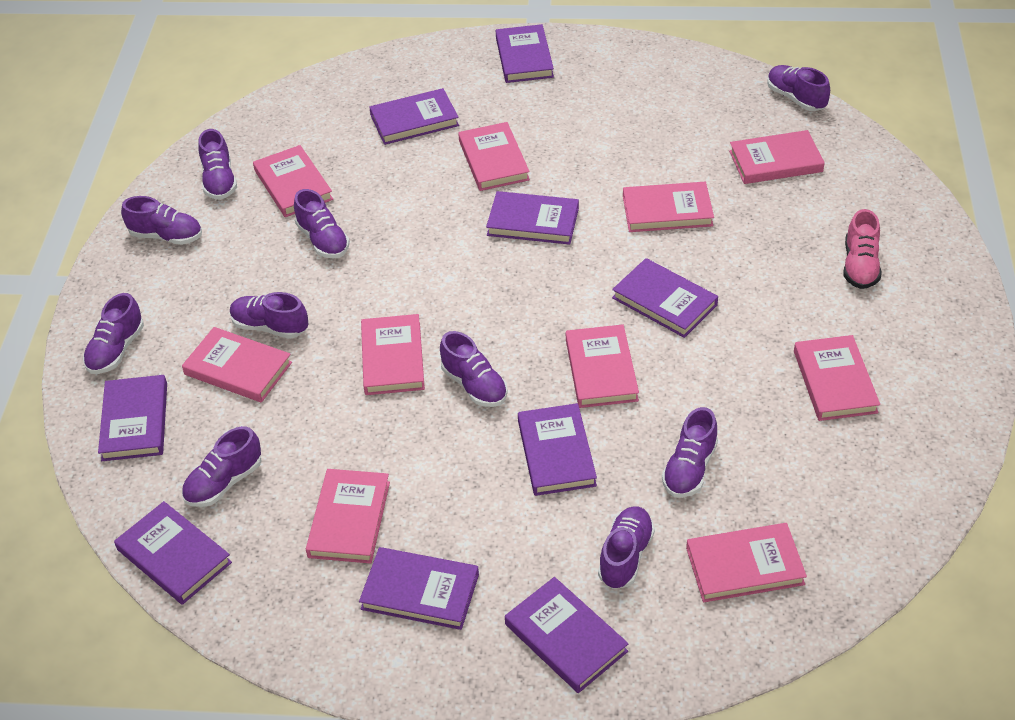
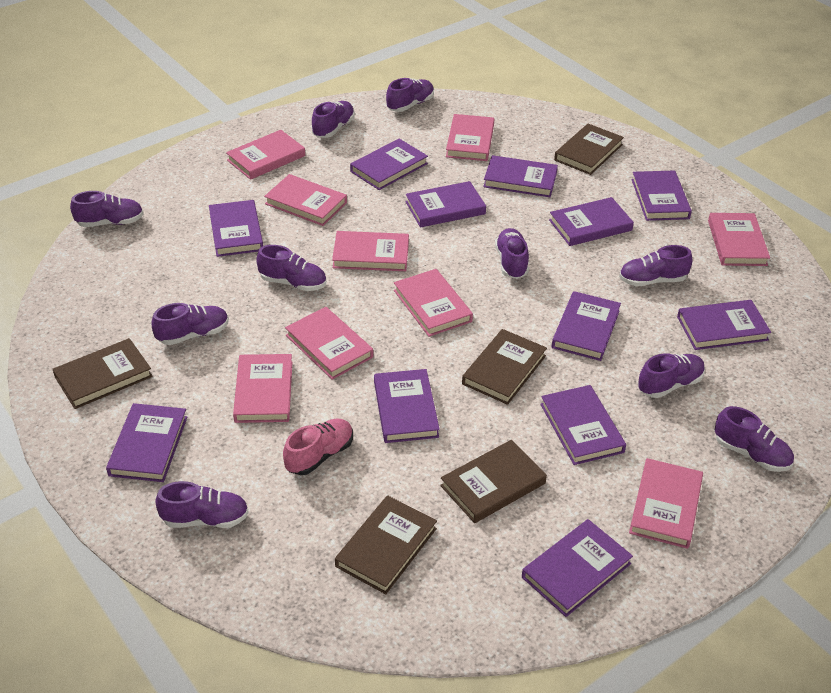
brown book: 0 -> 5
pink book: 10 -> 9
purple book: 9 -> 12

